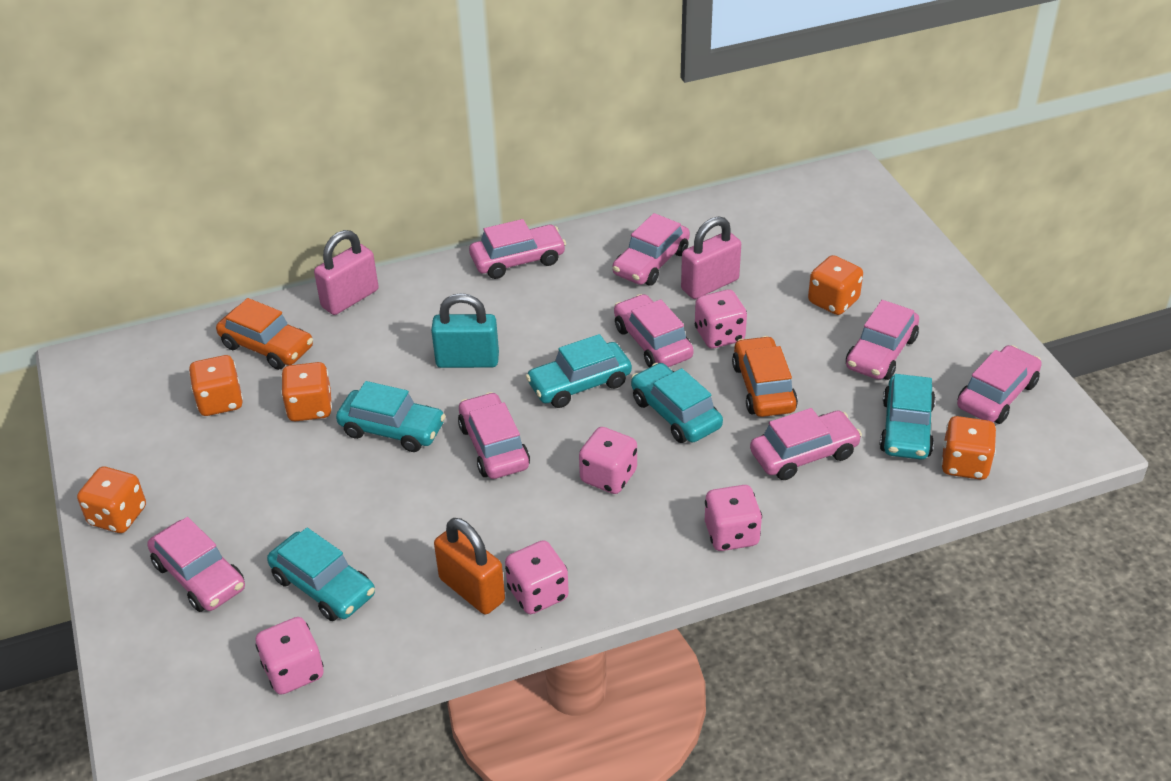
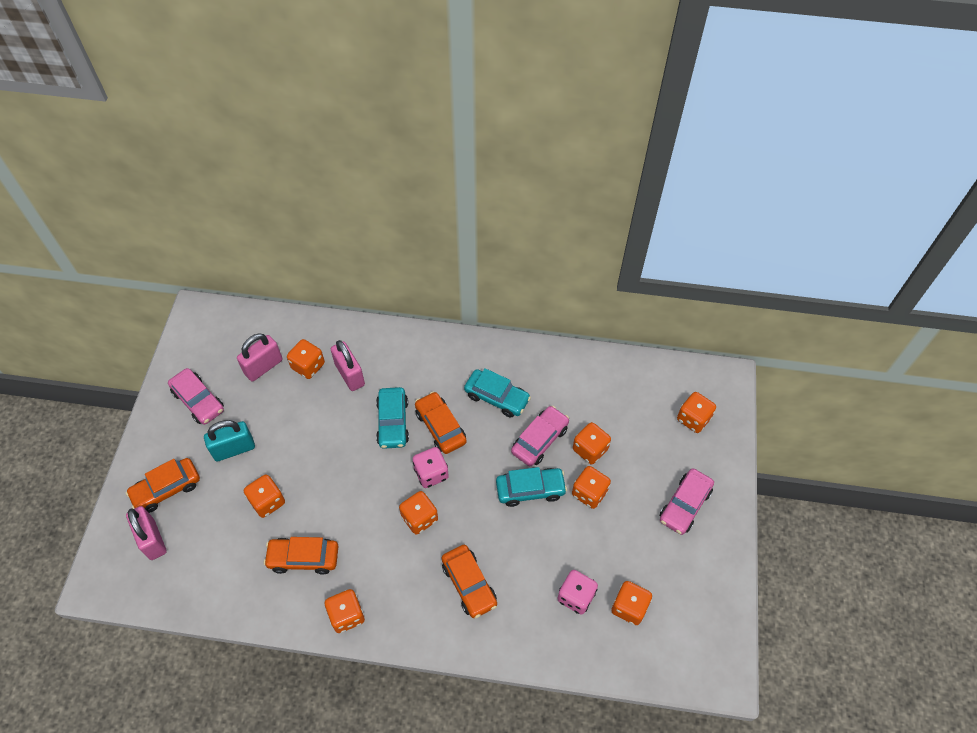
orange car: 2 -> 4
orange dice: 5 -> 8
orange padlock: 1 -> 0
pink car: 8 -> 3
pink dice: 5 -> 2
pink padlock: 2 -> 3
turquoise car: 5 -> 3

